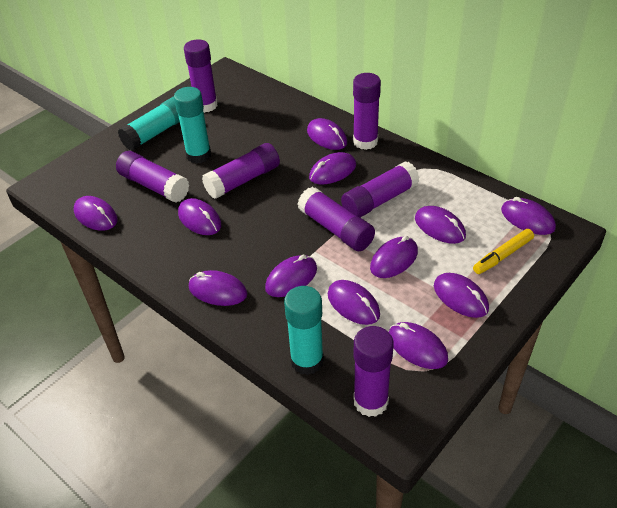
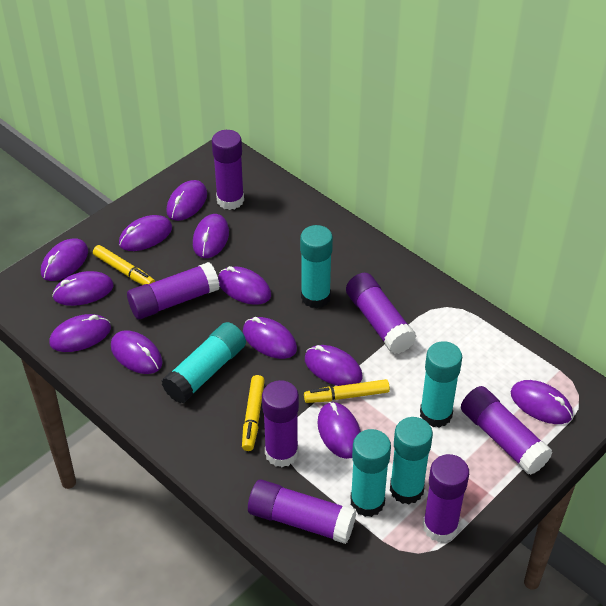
turquoise glue stick: 3 -> 5
yellow marker: 1 -> 3

